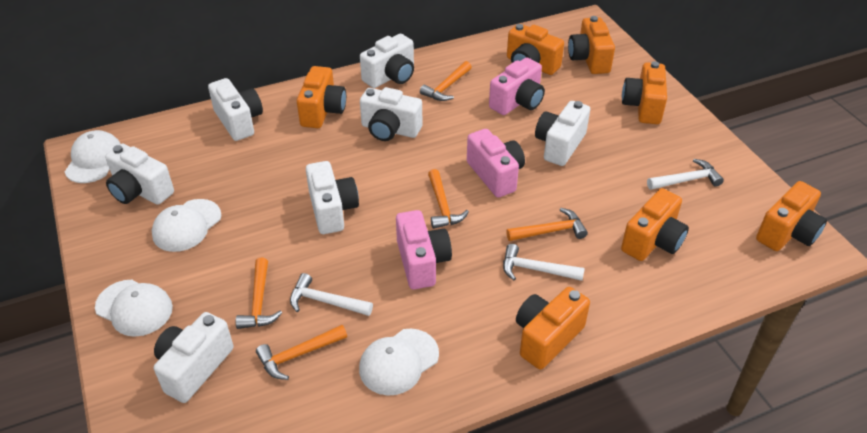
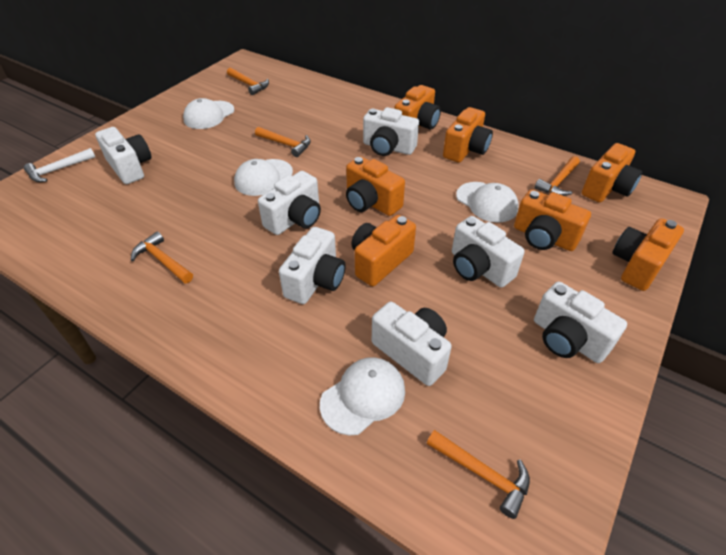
pink camera: 3 -> 0
white hammer: 3 -> 1

